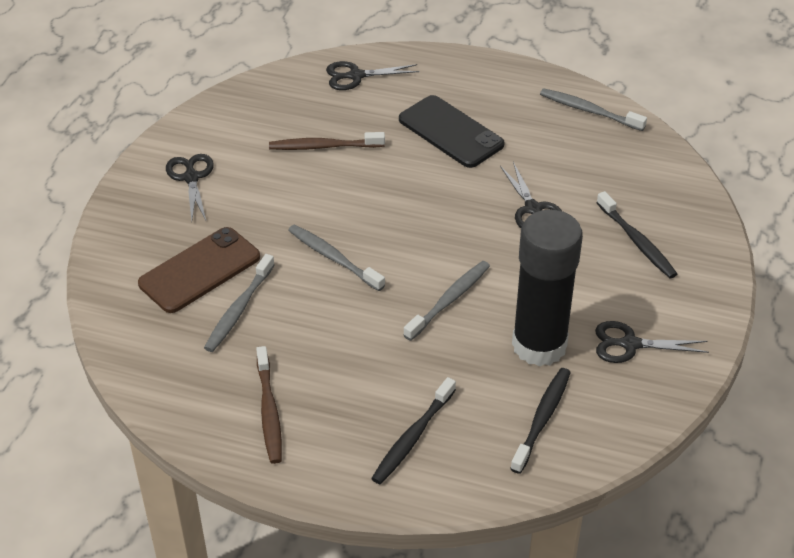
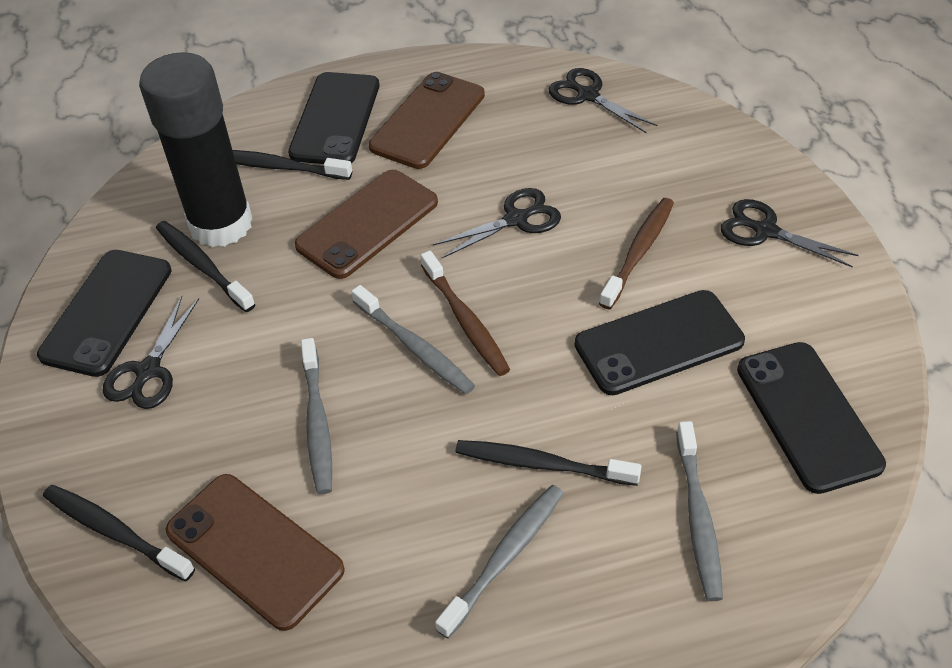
black phone: 1 -> 4
black toothbrush: 3 -> 4
brown phone: 1 -> 3

